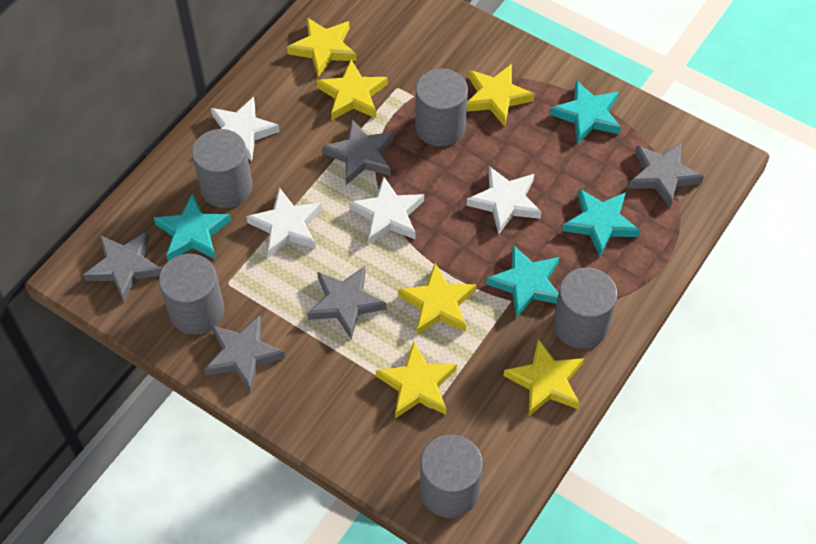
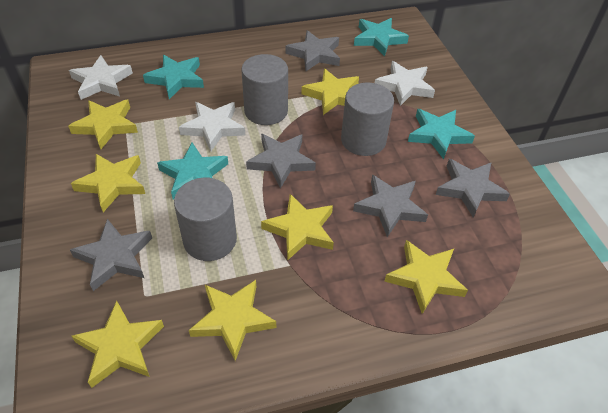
grey cylinder: 5 -> 3
white star: 4 -> 3
yellow star: 6 -> 7

